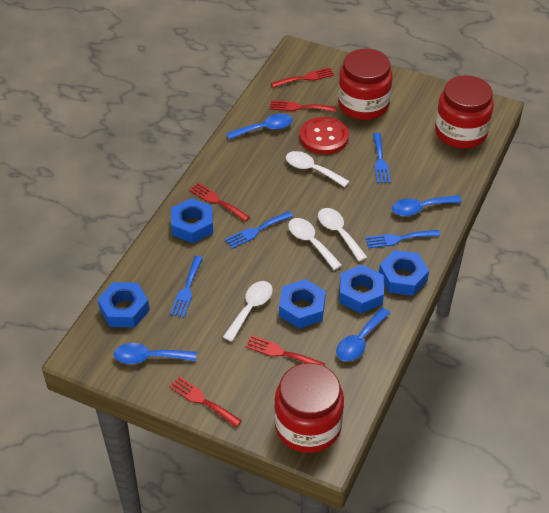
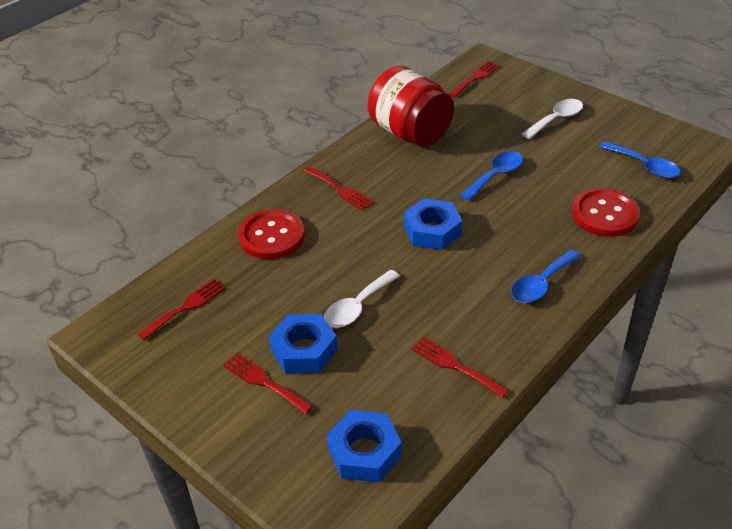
blue fork: 4 -> 0
blue nut: 5 -> 3
blue spoon: 4 -> 3
red button: 1 -> 2
red jar: 3 -> 1
white spoon: 4 -> 2

